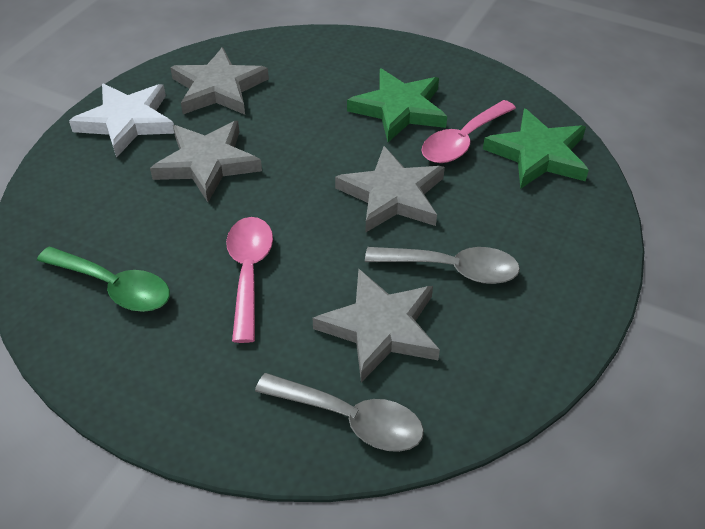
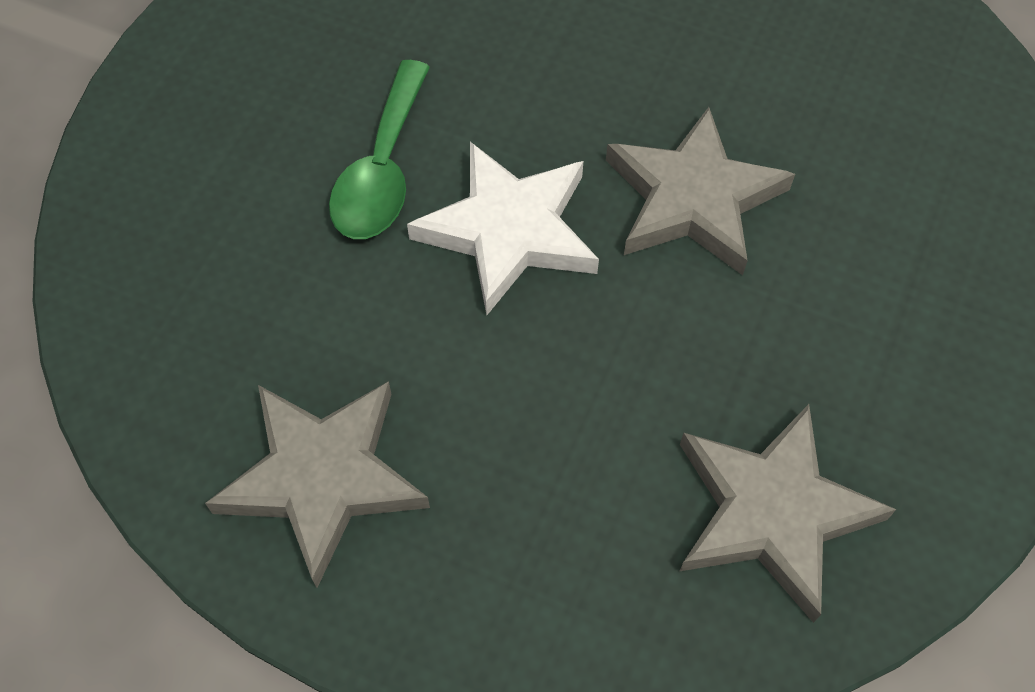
green star: 2 -> 0
grey spoon: 2 -> 0
grey star: 4 -> 3
pink spoon: 2 -> 0

